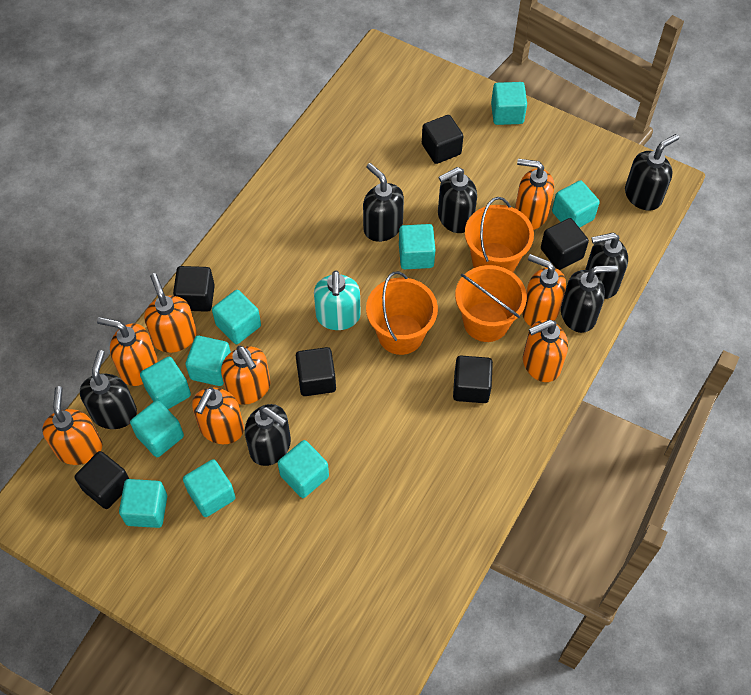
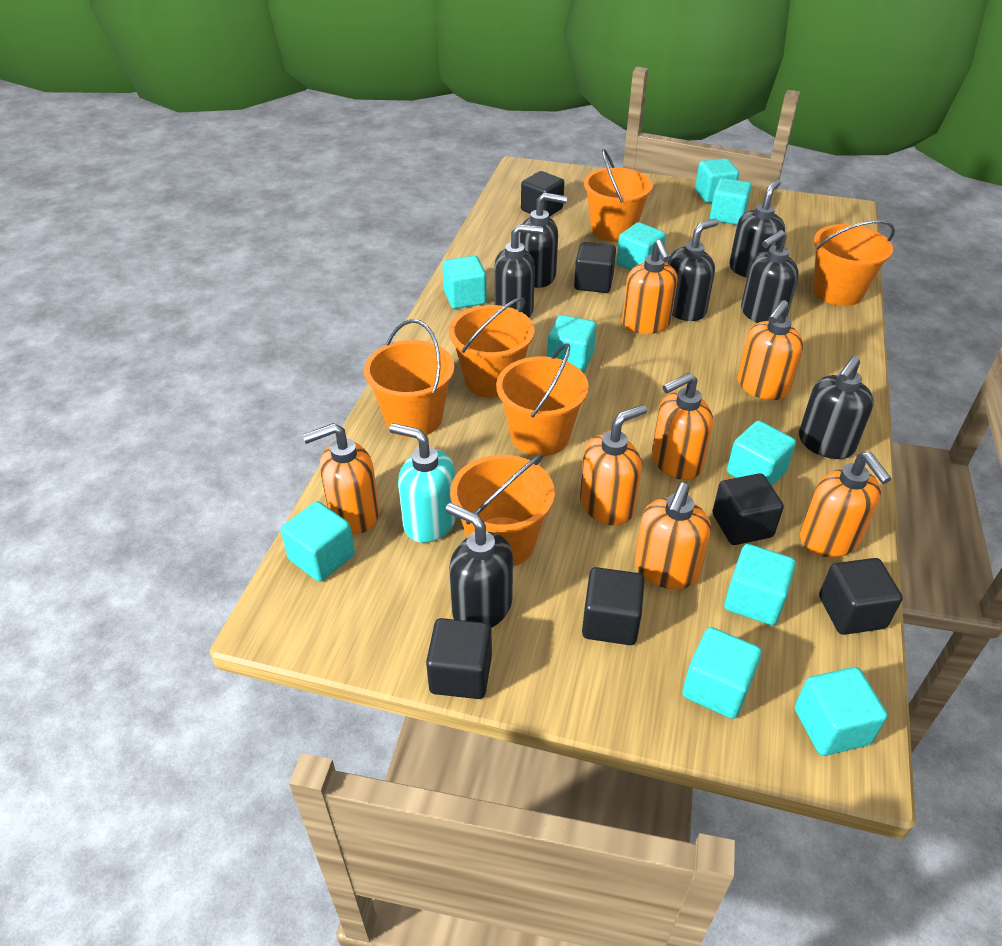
orange bucket: 3 -> 6
orange soap dispenser: 8 -> 7

